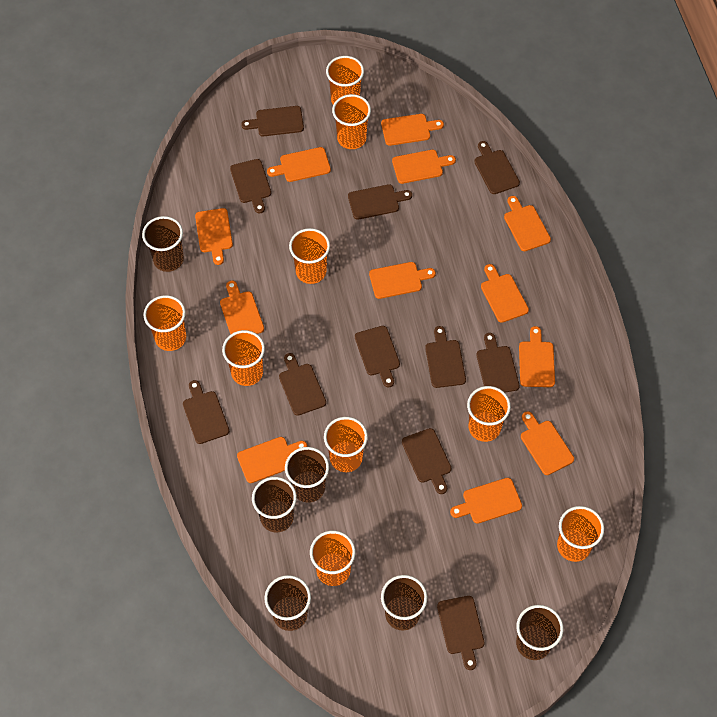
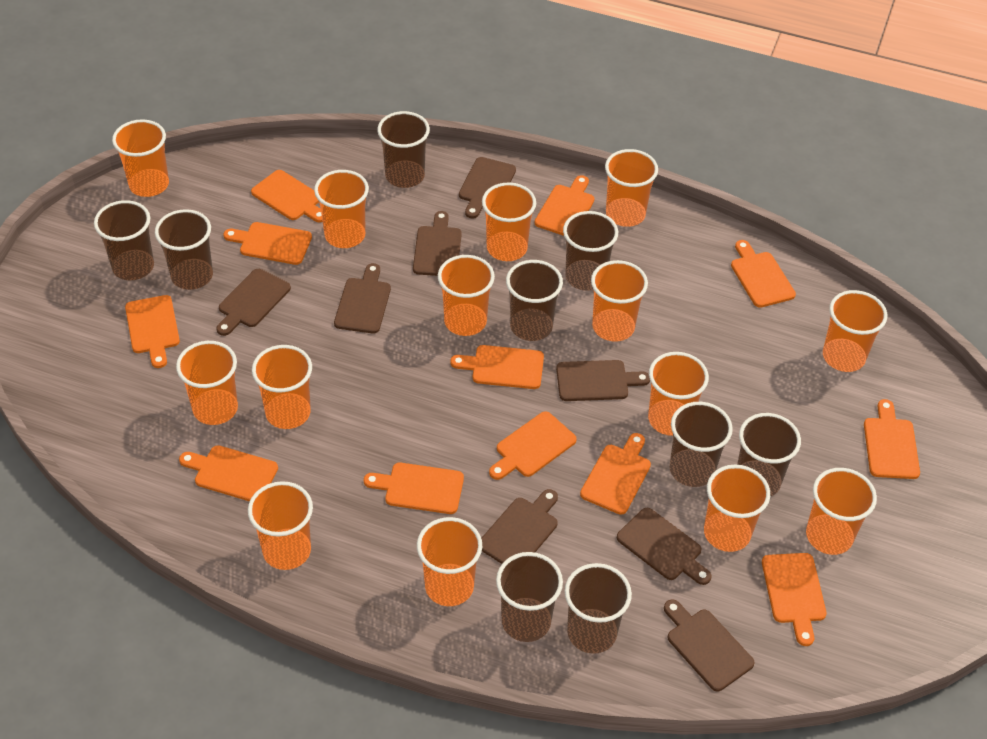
brown cup: 6 -> 9
brown cutting board: 11 -> 8
orange cup: 9 -> 14

